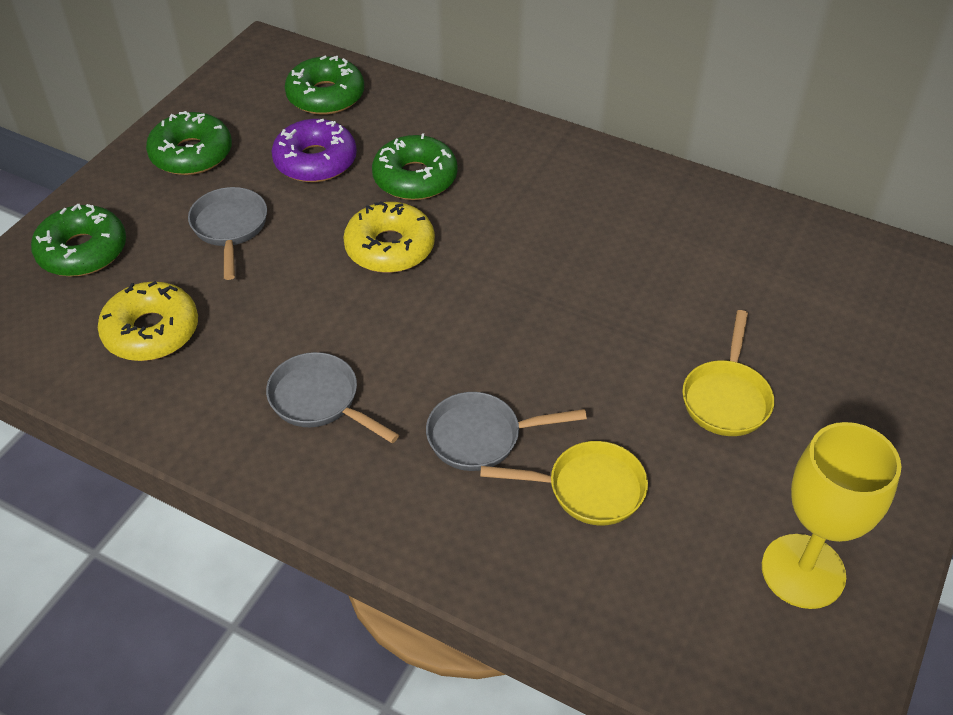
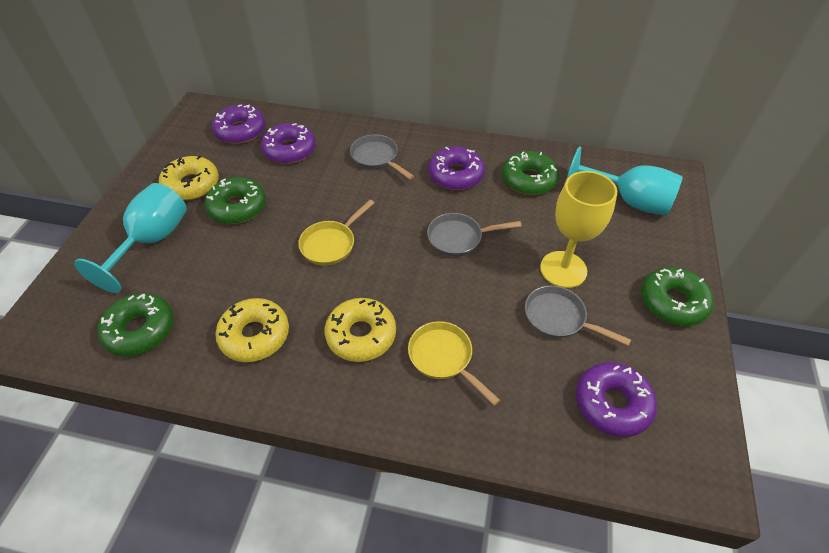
purple donut: 1 -> 4
turquoise goblet: 0 -> 2
yellow donut: 2 -> 3

